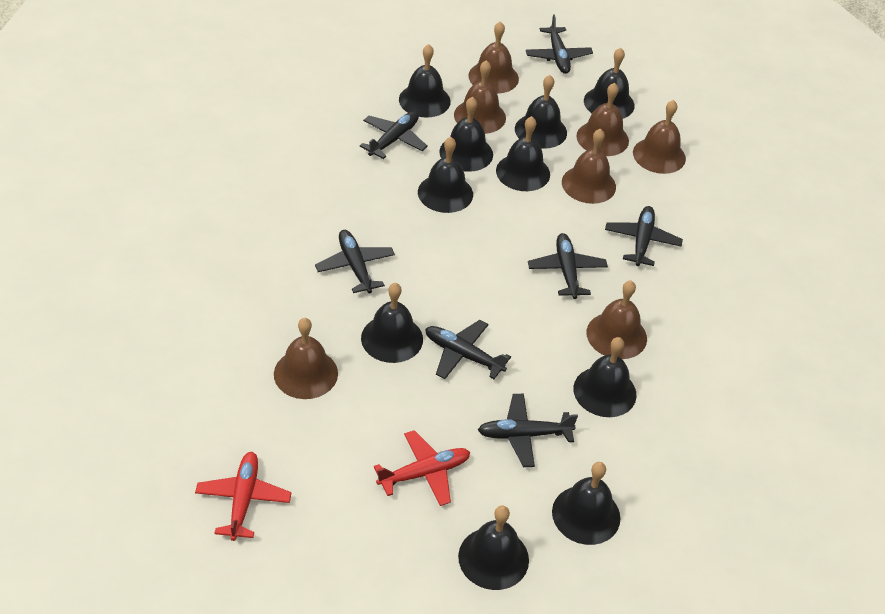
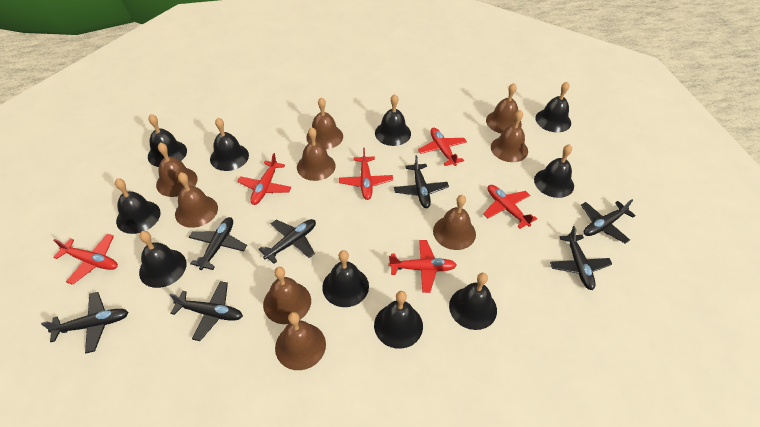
brown bell: 7 -> 9
red plane: 2 -> 6

